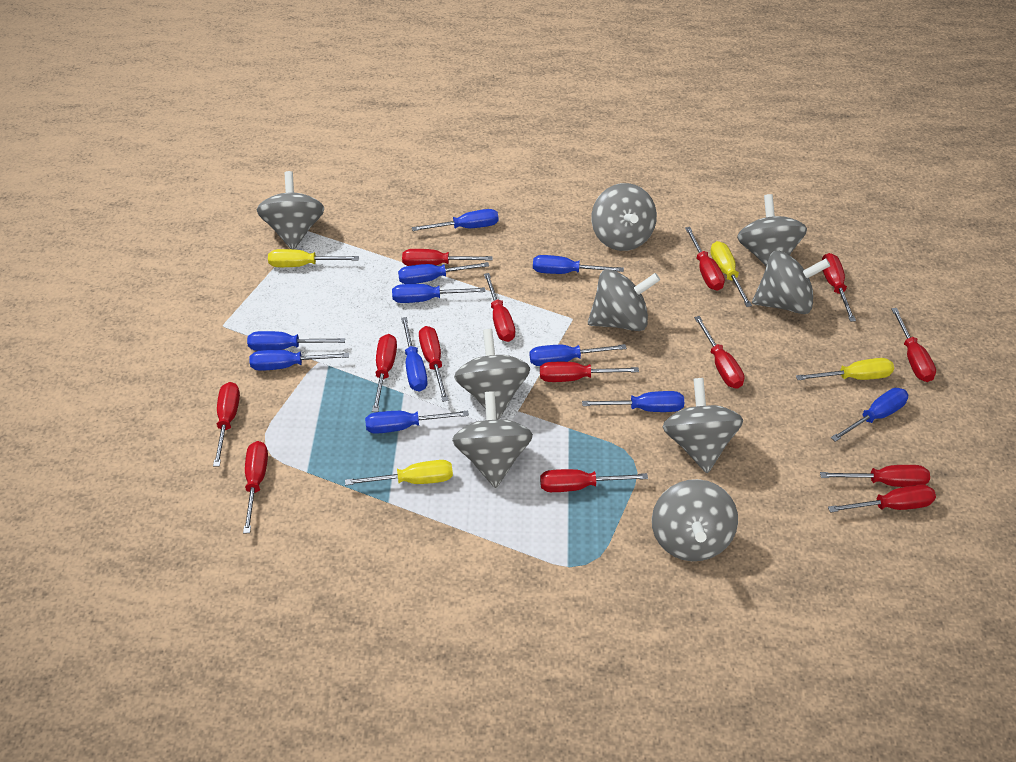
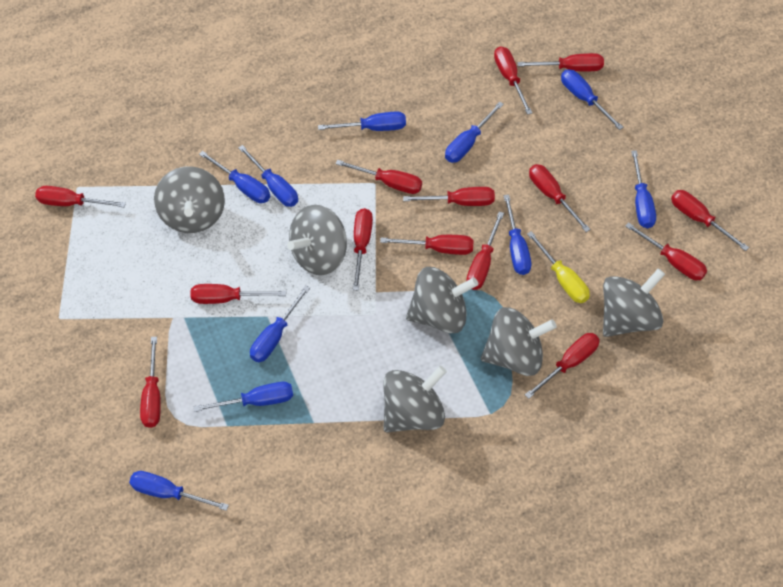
blue screwdriver: 11 -> 10
grey spinning top: 9 -> 6
yellow screwdriver: 4 -> 1

